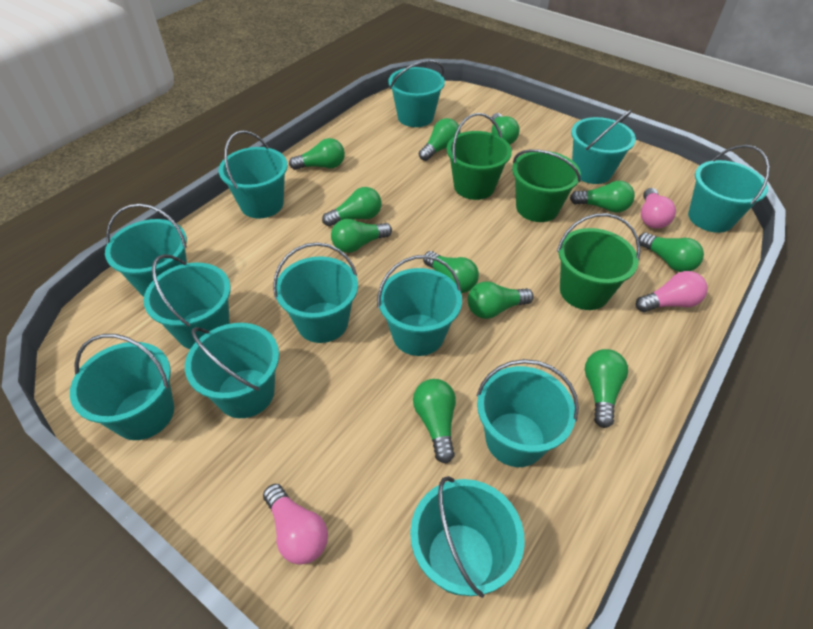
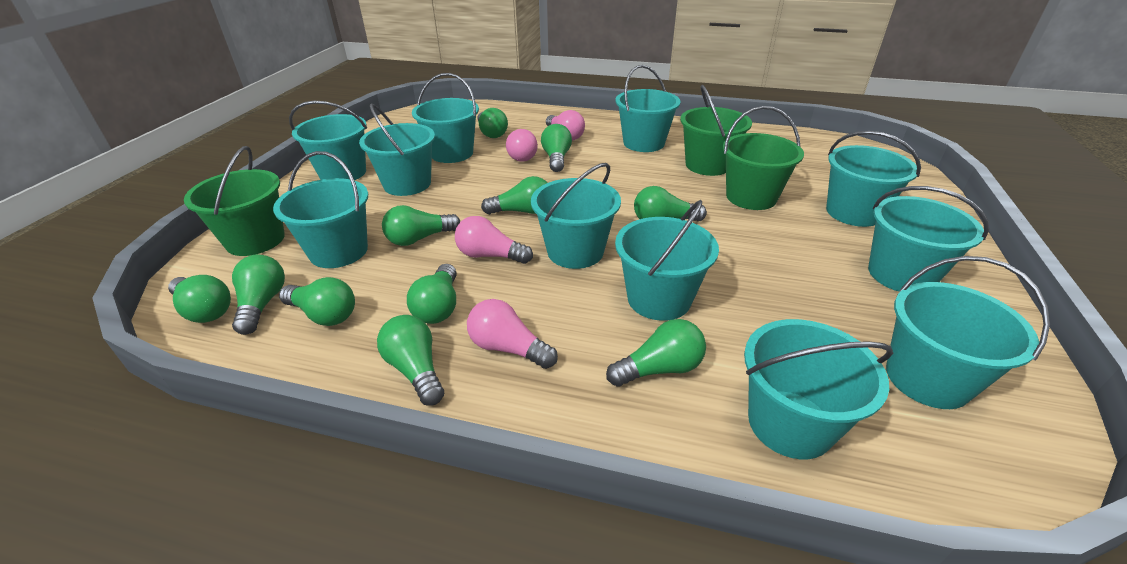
pink light bulb: 3 -> 4
turquoise bucket: 12 -> 11

